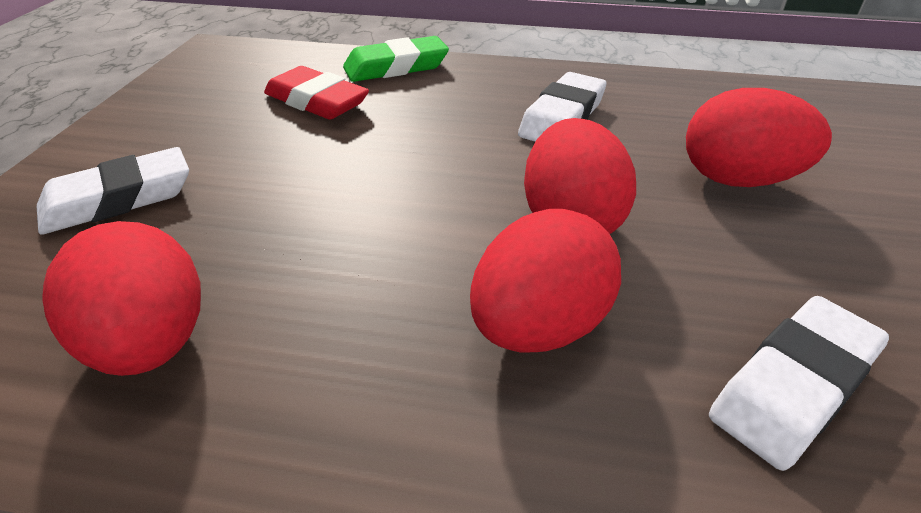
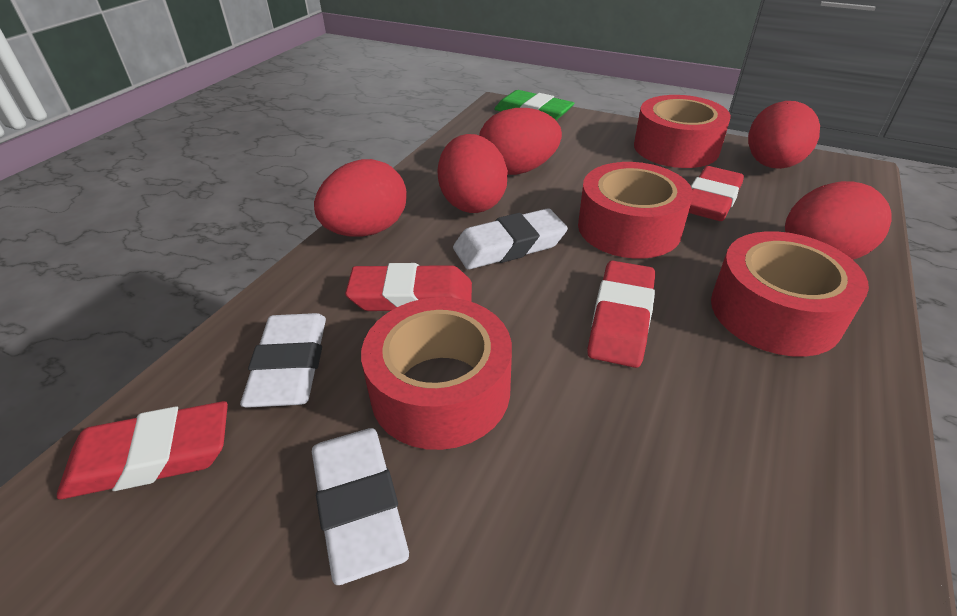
red egg: 4 -> 5
red eraser: 1 -> 4
red tape: 0 -> 4

